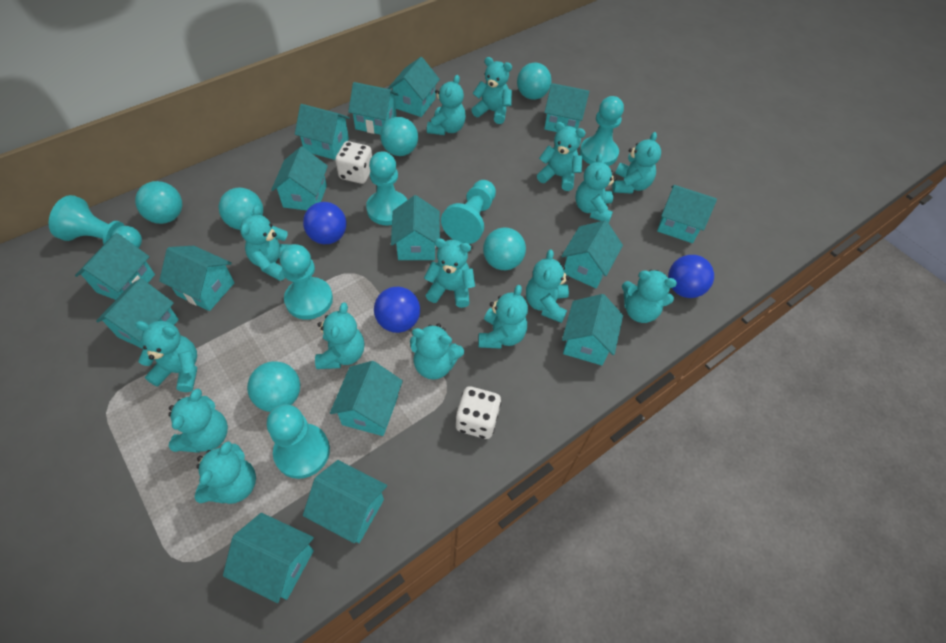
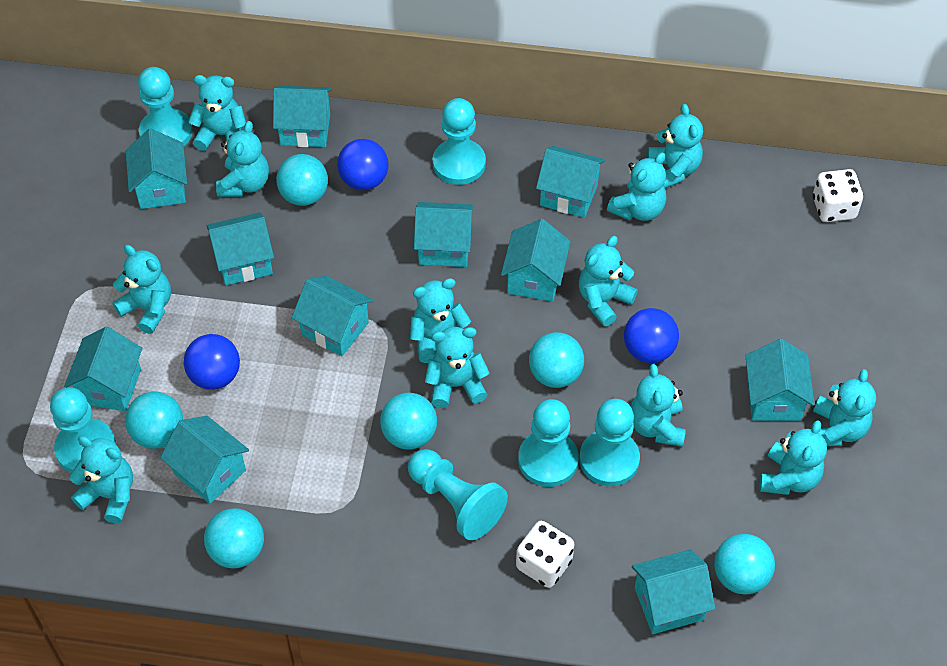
turquoise house: 15 -> 11
turquoise teddy bear: 15 -> 12

